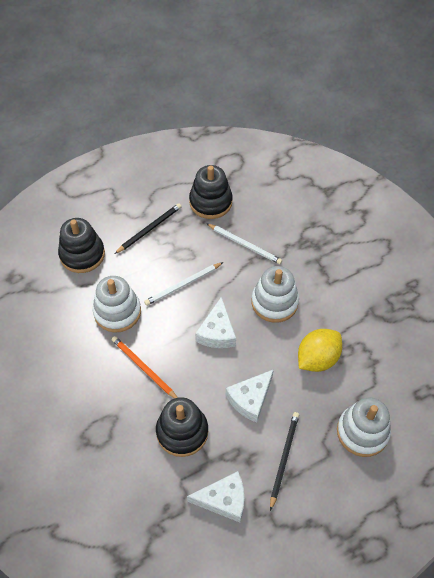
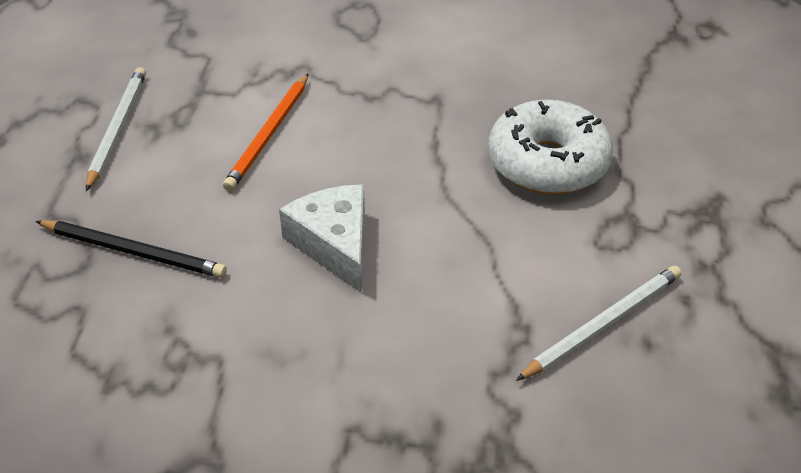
black pencil: 2 -> 1
black stacking toy: 3 -> 0
white cheese: 3 -> 1
white donut: 0 -> 1
white stacking toy: 3 -> 0
yellow lemon: 1 -> 0

